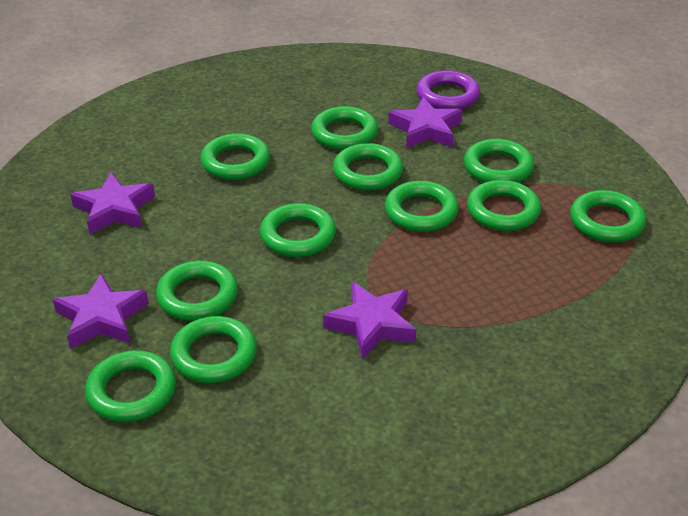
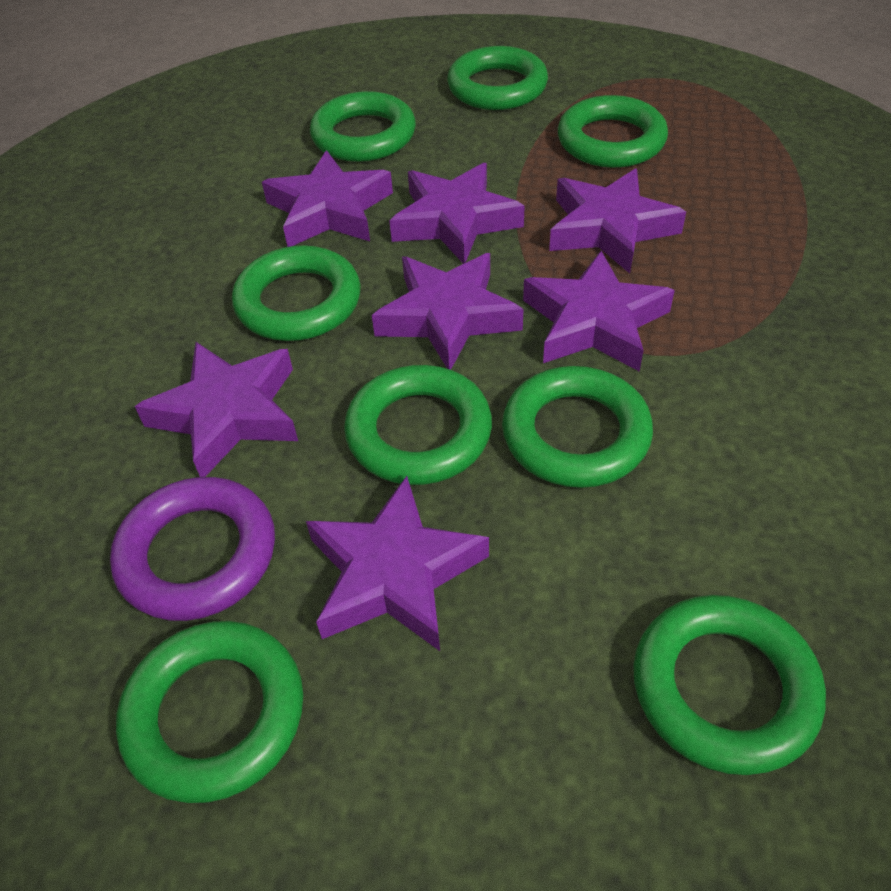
green ring: 11 -> 8
purple star: 4 -> 7

